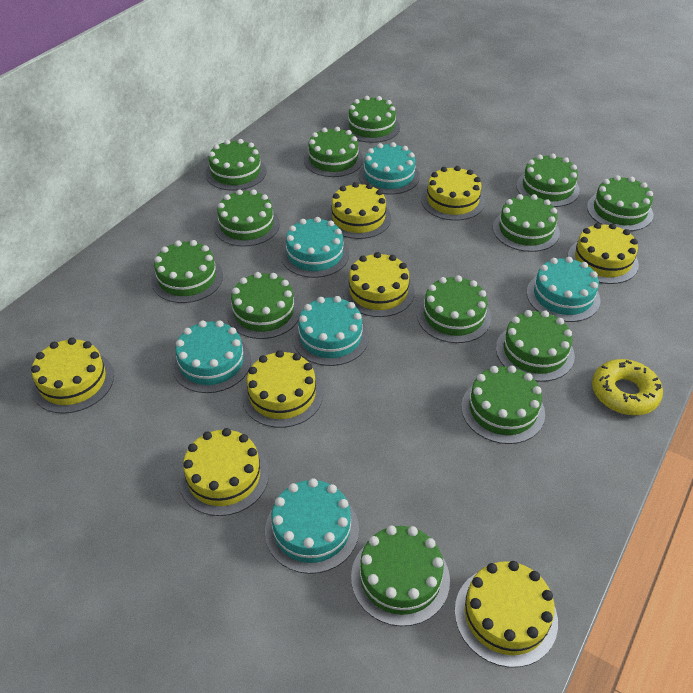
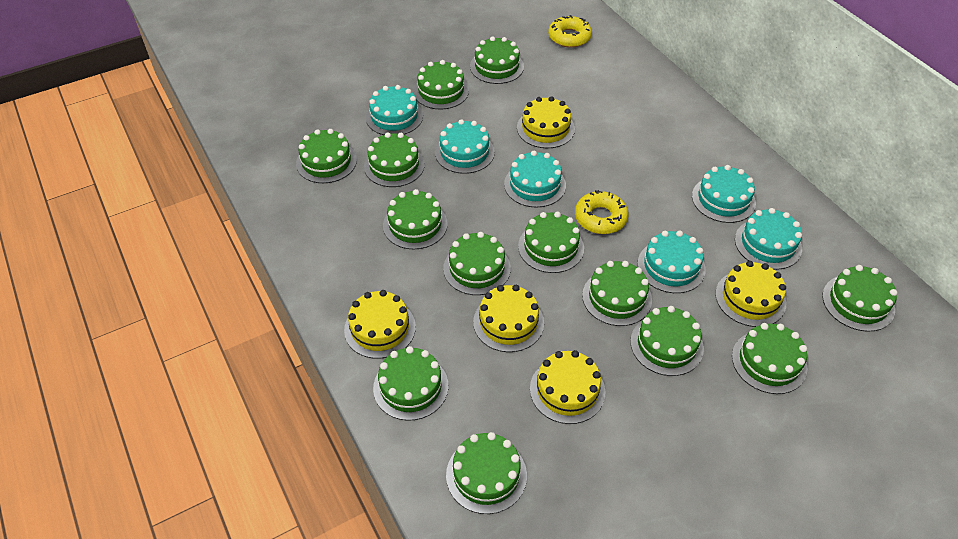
yellow cake: 8 -> 5
yellow donut: 1 -> 2

